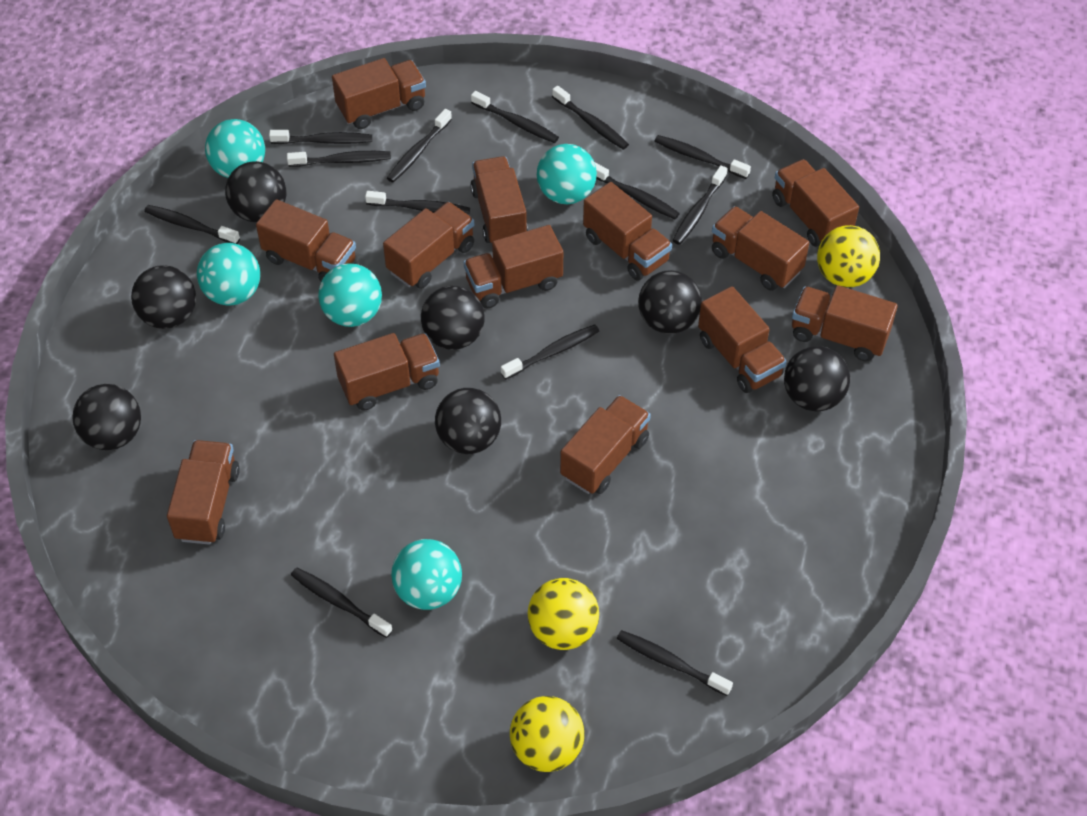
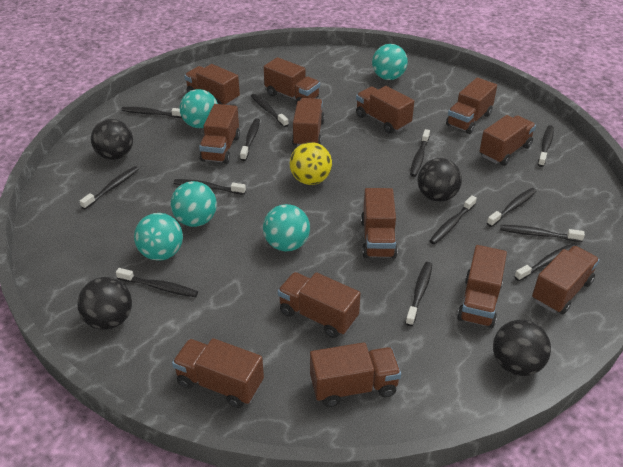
black ball: 7 -> 4
yellow ball: 3 -> 1

